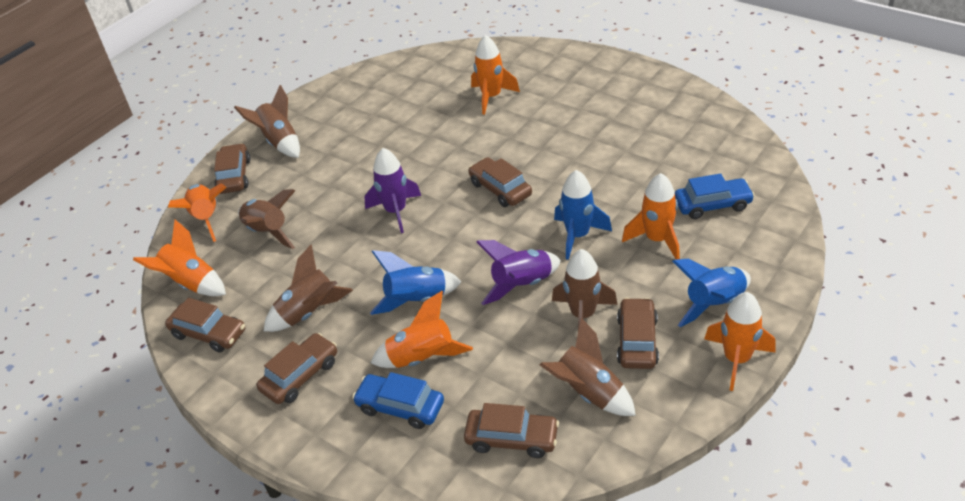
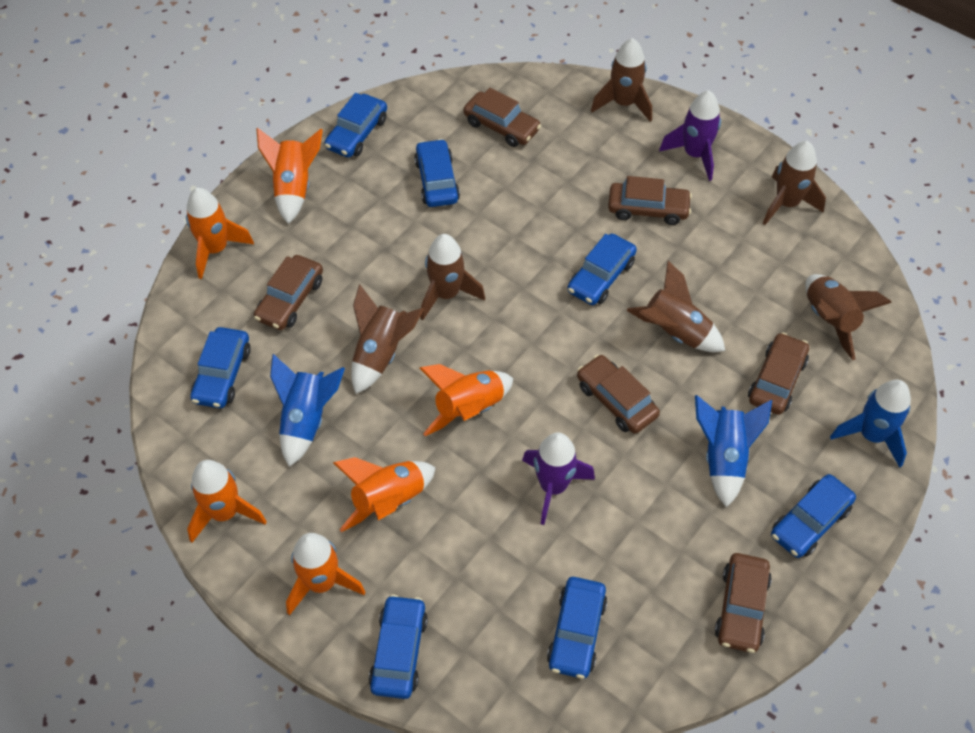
blue car: 2 -> 7
brown rocket: 5 -> 6

